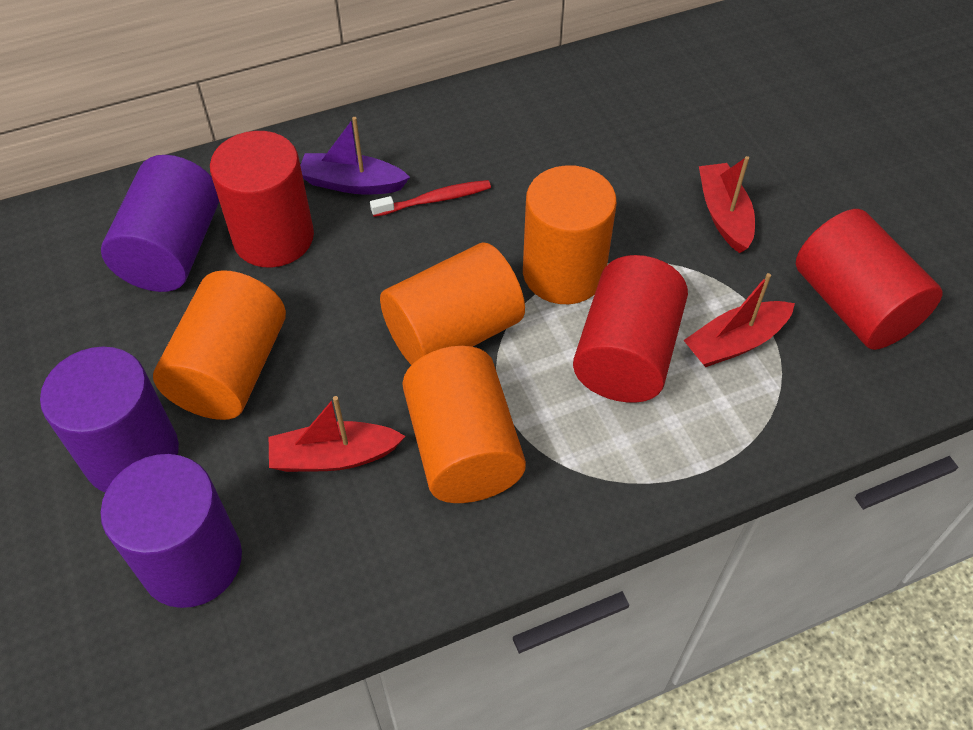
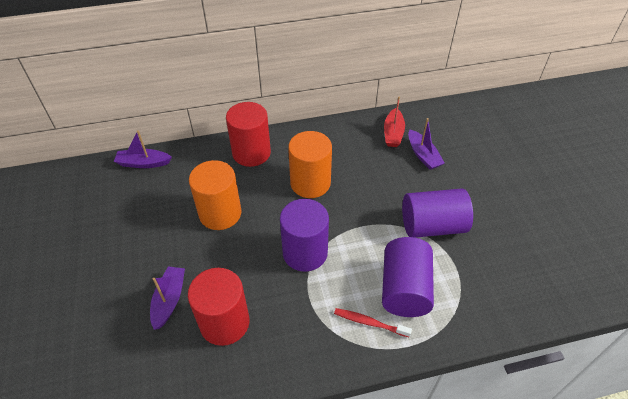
orange cylinder: 4 -> 2
purple boat: 1 -> 3
red boat: 3 -> 1
red cylinder: 3 -> 2

